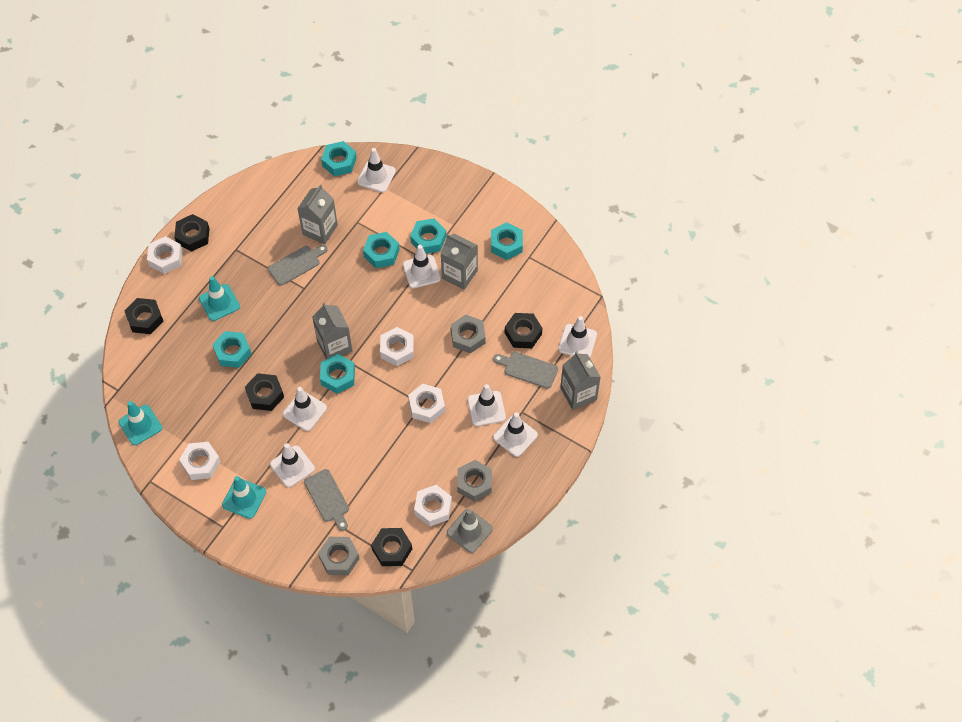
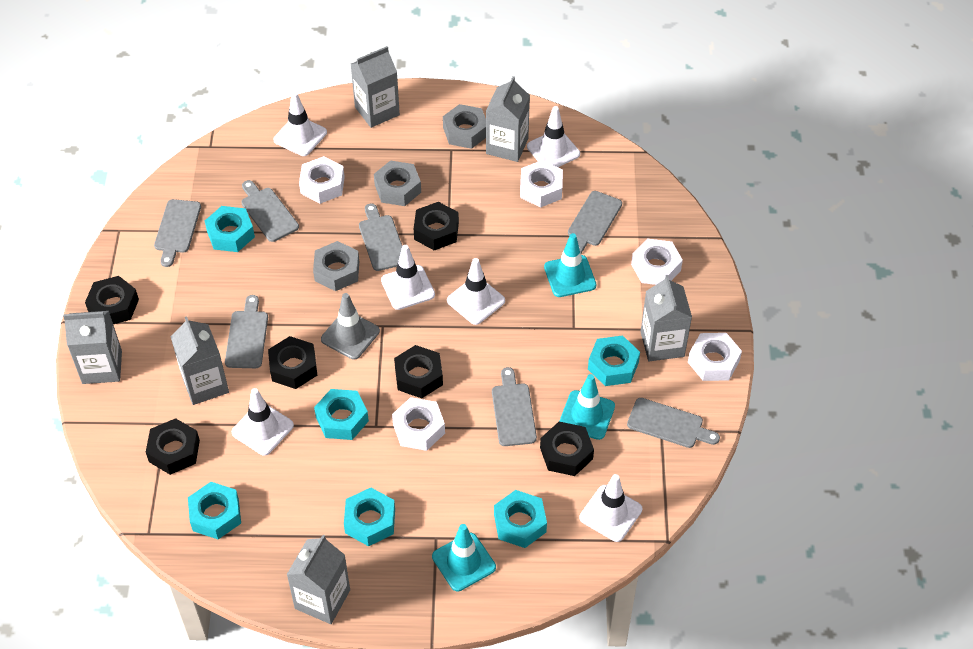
black nut: 5 -> 6
grey carton: 4 -> 6
grey cutting board: 3 -> 7
white traffic cone: 7 -> 6

